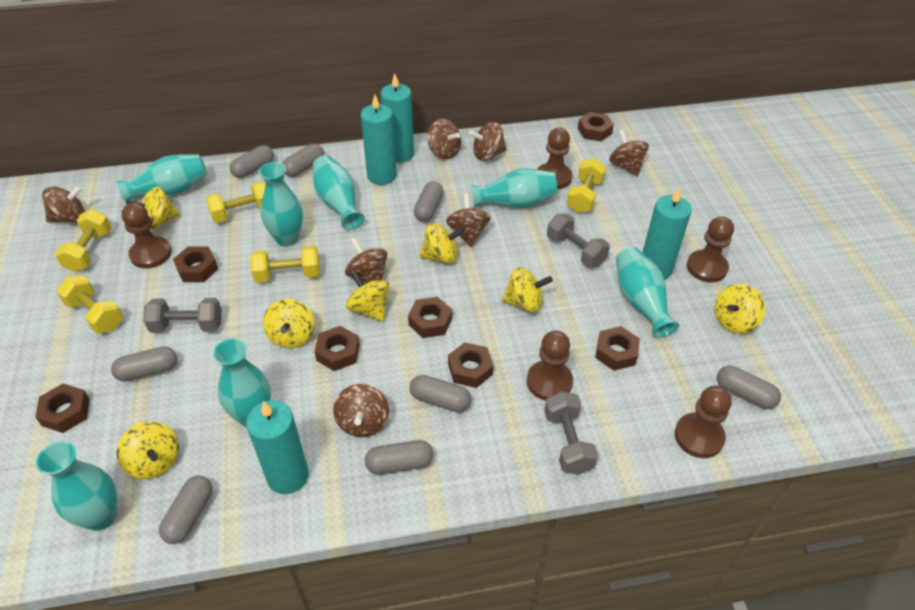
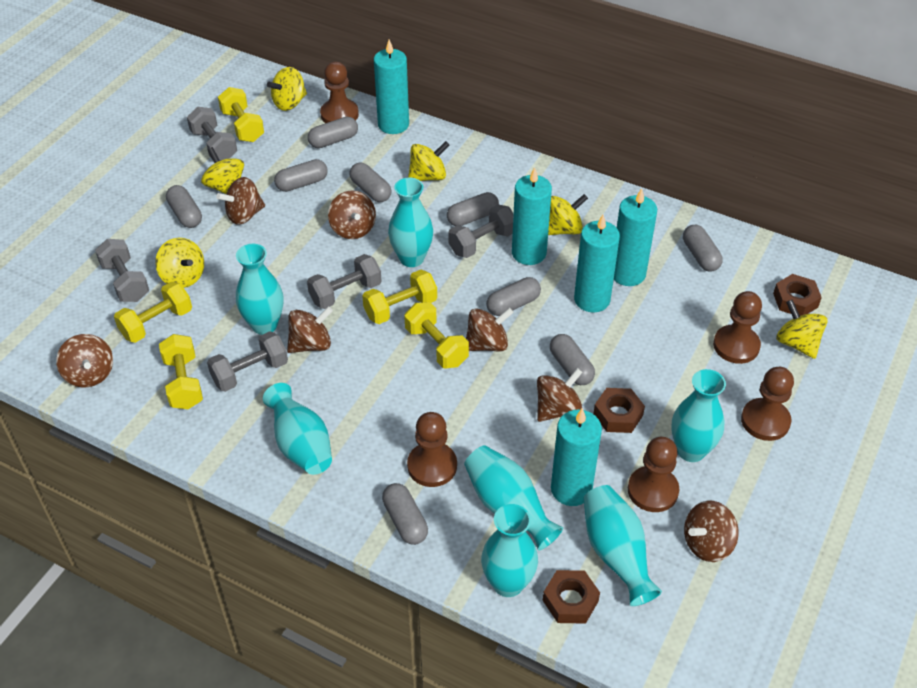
brown nut: 7 -> 3
grey capsule: 8 -> 9
grey dumbbell: 3 -> 5
turquoise candle: 4 -> 5
yellow spinning top: 7 -> 6

